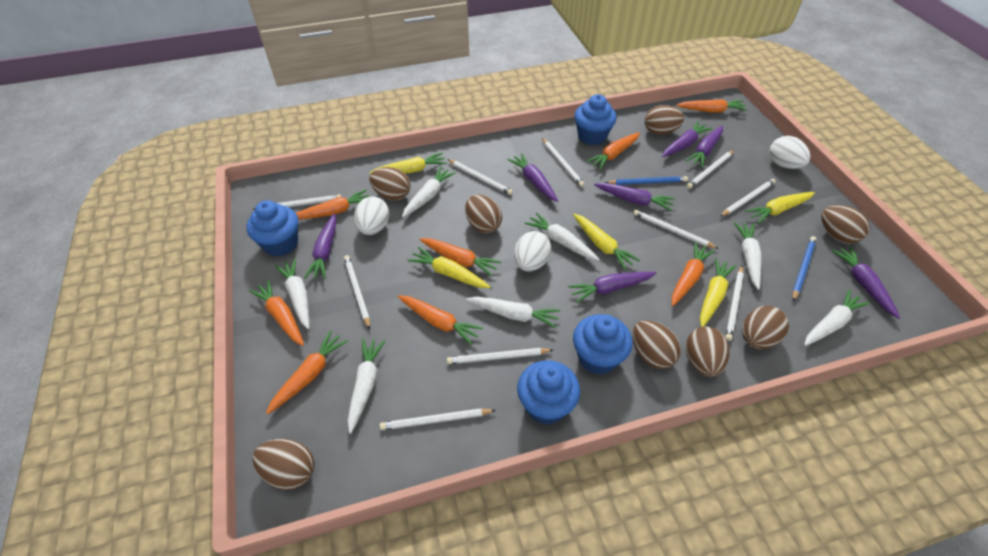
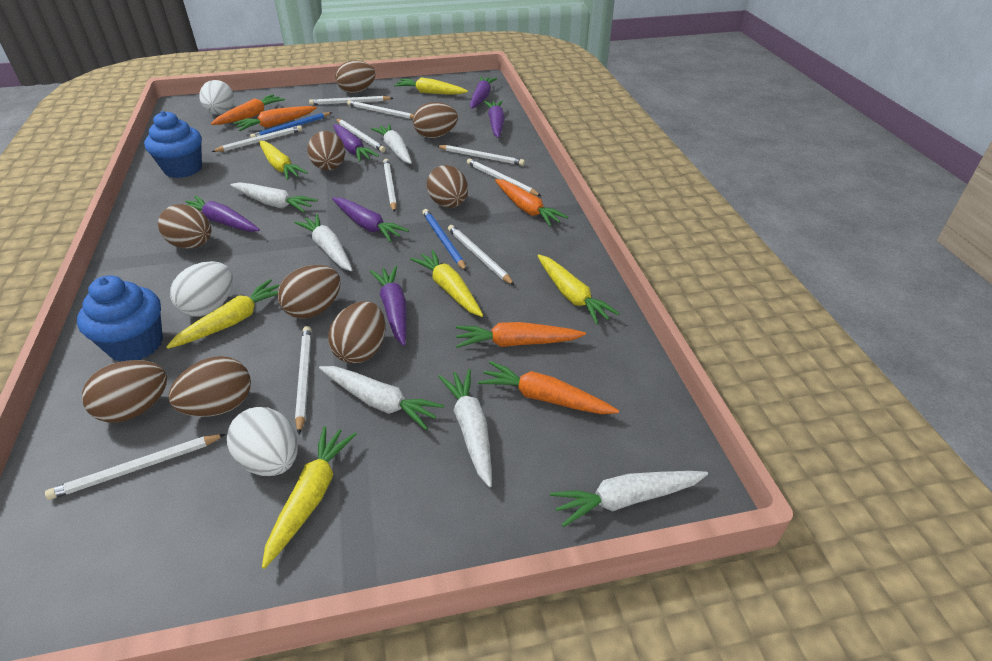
blue cupcake: 4 -> 2
brown egg: 8 -> 9
orange carrot: 8 -> 5
purple carrot: 7 -> 6
white carrot: 7 -> 6
yellow carrot: 5 -> 6

